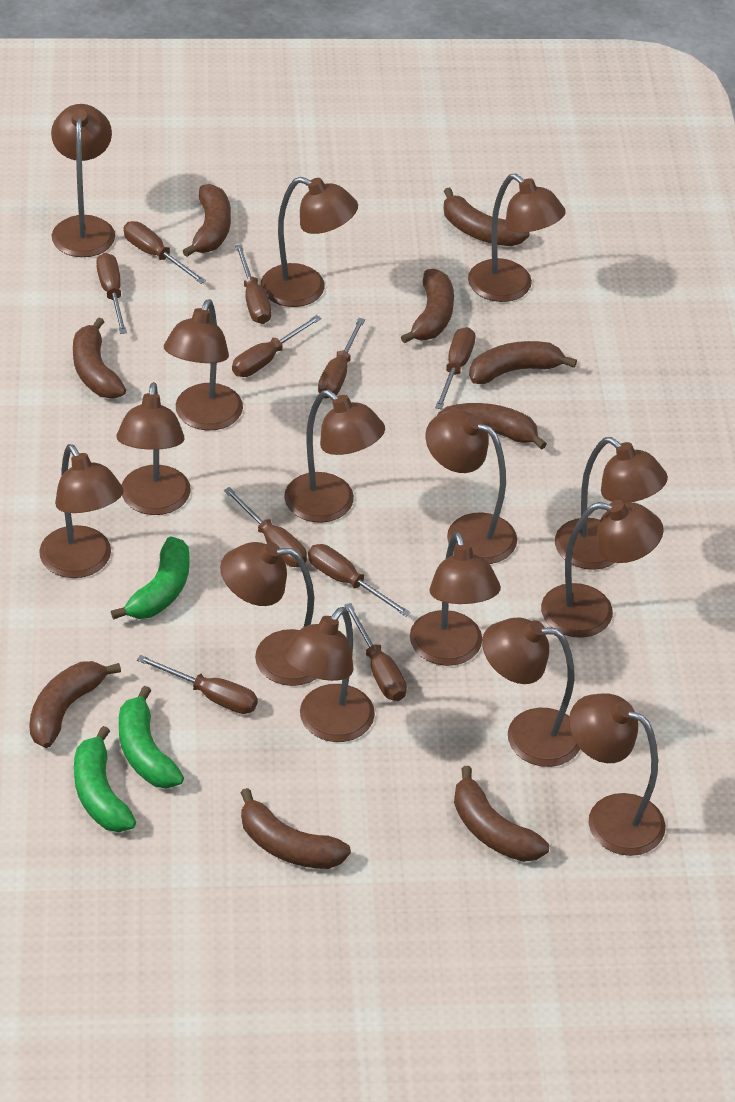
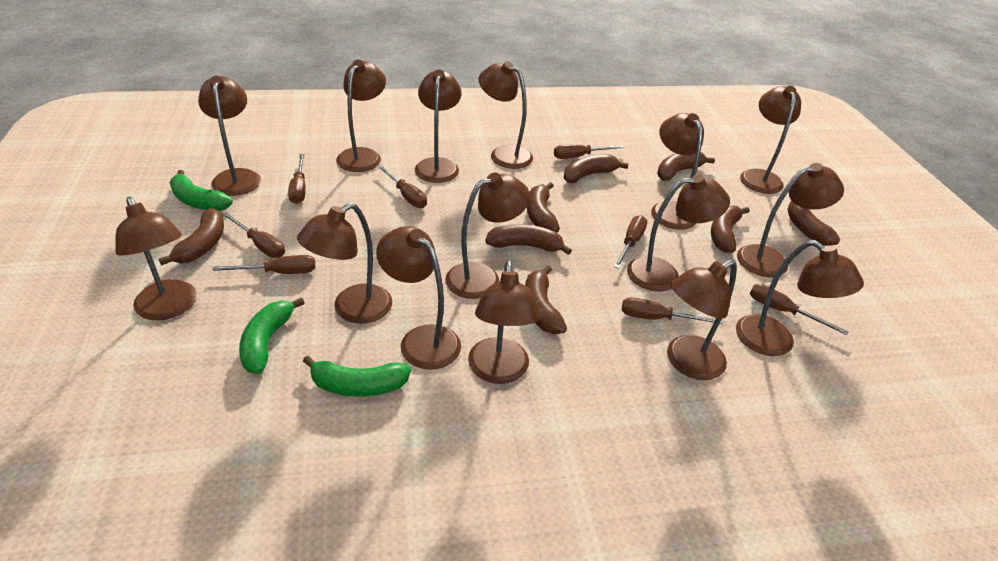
brown banana: 9 -> 8
brown screwdriver: 10 -> 8

